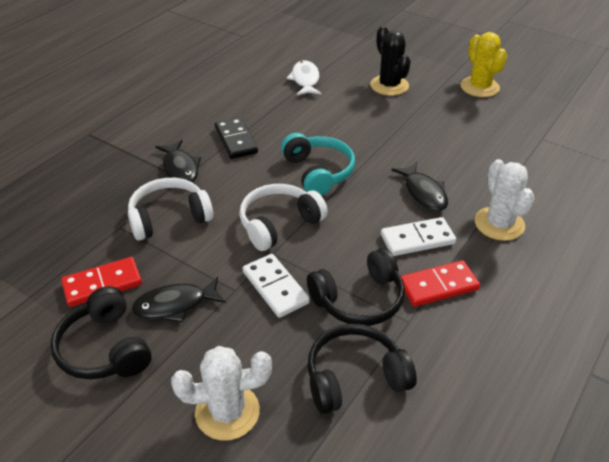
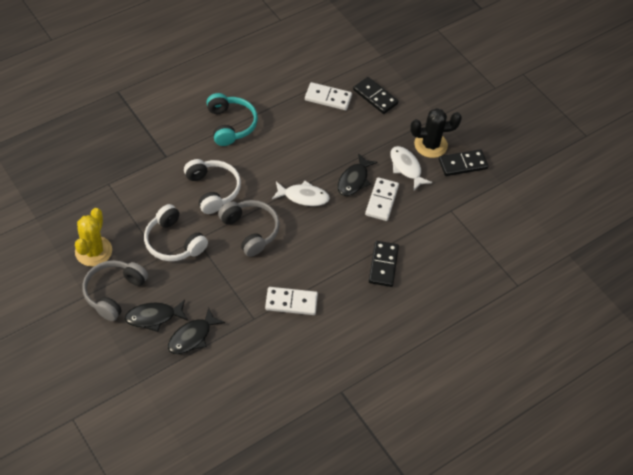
black domino: 1 -> 3
black headphones: 3 -> 0
grey headphones: 0 -> 2
red domino: 2 -> 0
white cactus: 2 -> 0
white domino: 2 -> 3
white fish: 1 -> 2

